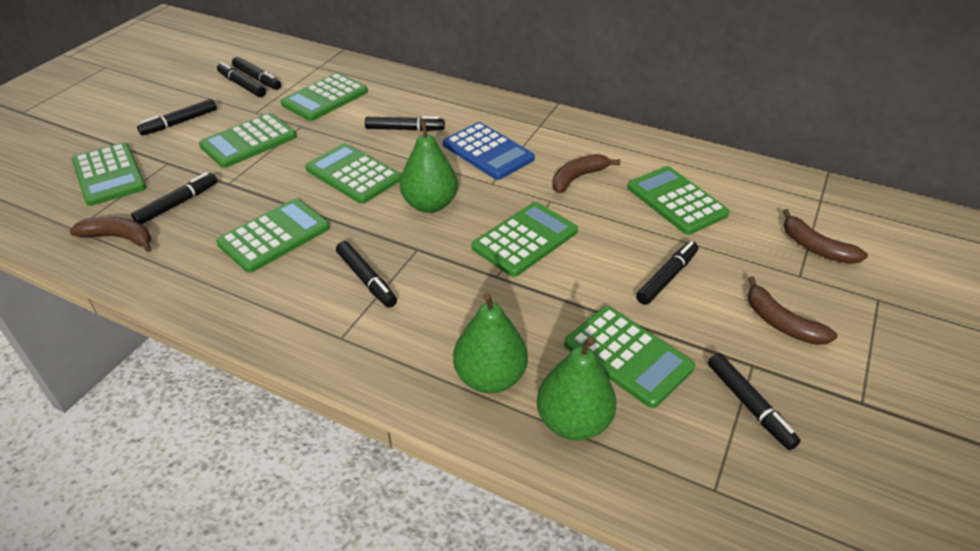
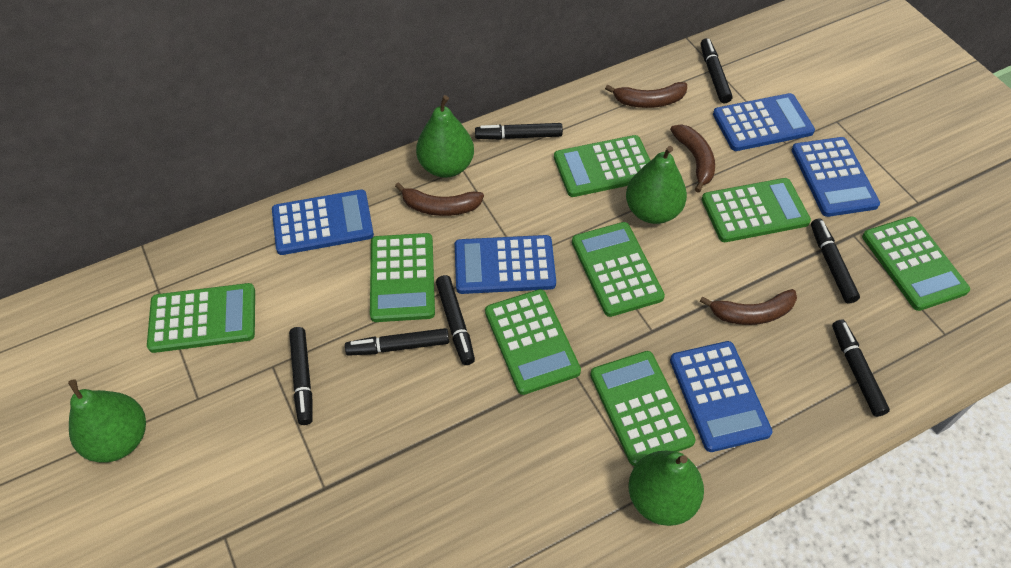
black marker: 8 -> 7
blue calculator: 1 -> 5
green pear: 3 -> 4

